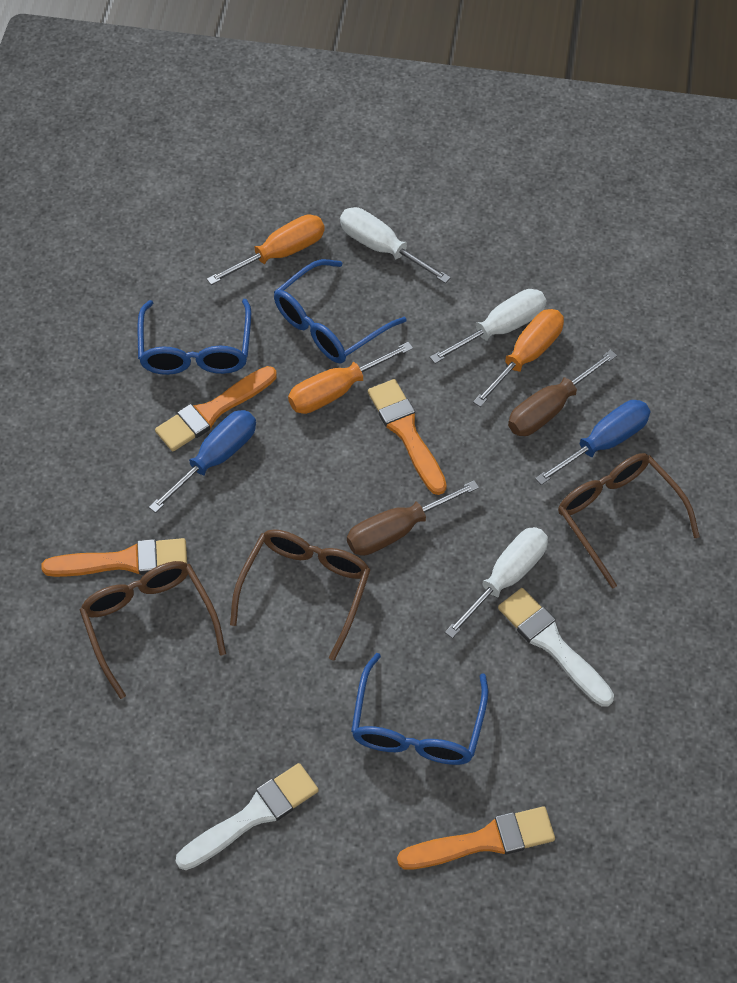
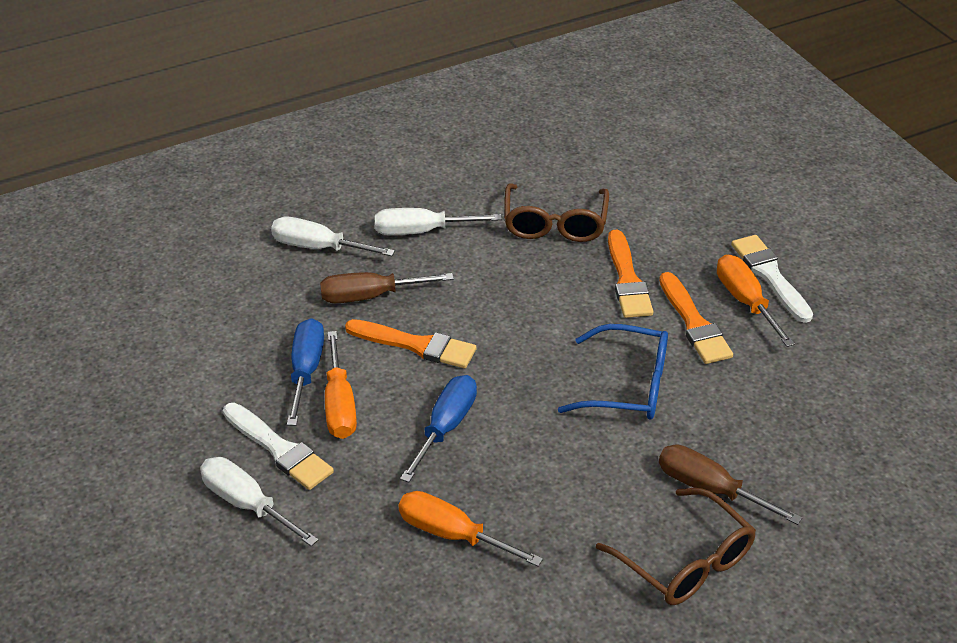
blue glasses: 3 -> 1
brown glasses: 3 -> 2
orange brush: 4 -> 3

